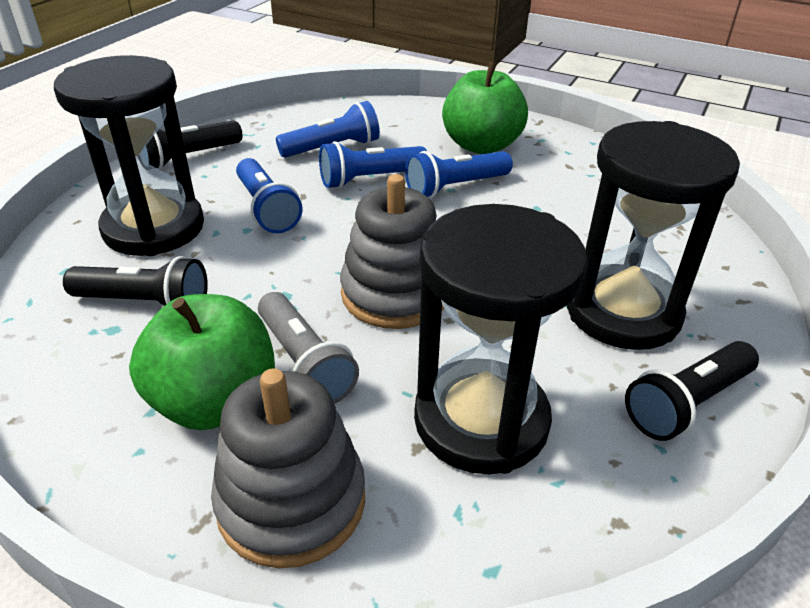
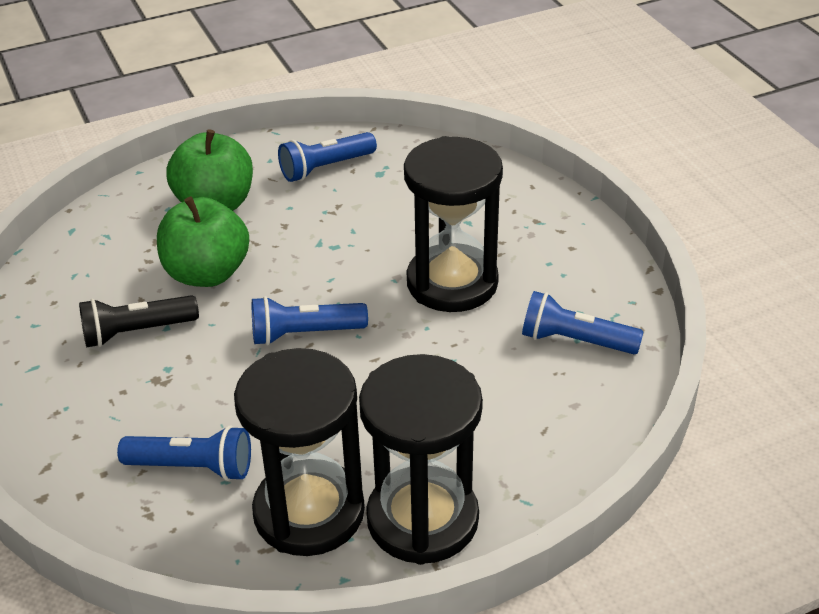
black flashlight: 3 -> 1
grey flashlight: 1 -> 0
grey stacking toy: 2 -> 0

